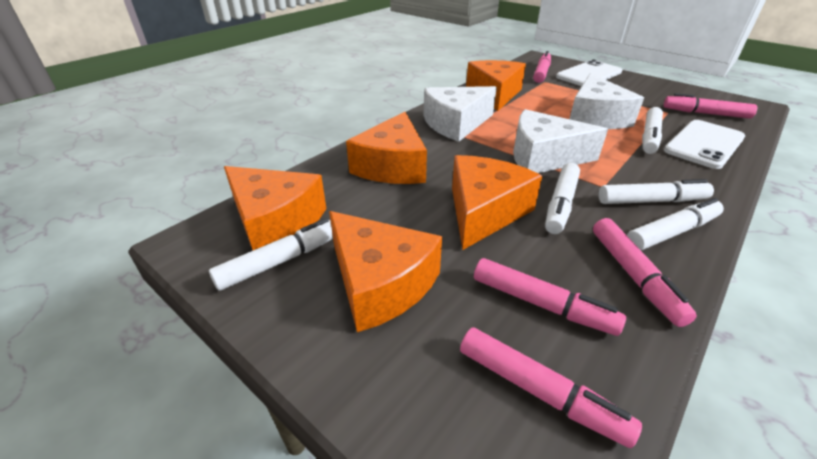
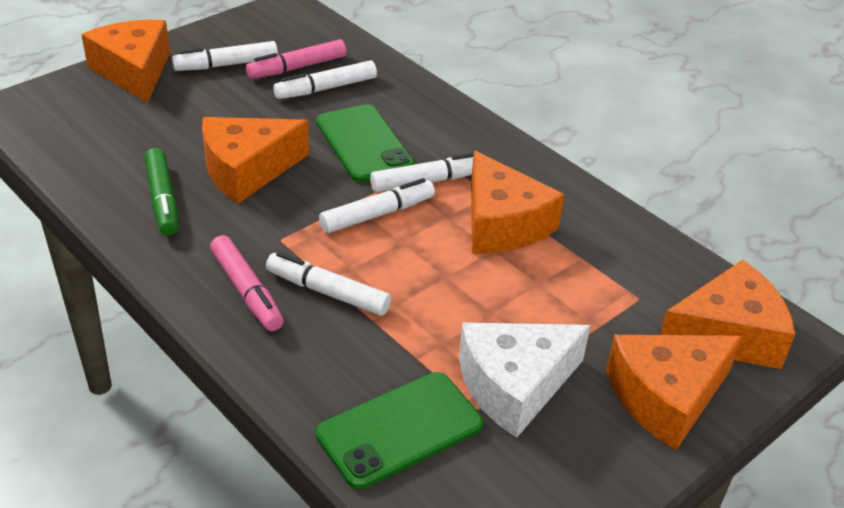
green marker: 0 -> 1
green phone: 0 -> 2
pink marker: 5 -> 2
white cheese: 3 -> 1
white phone: 2 -> 0

